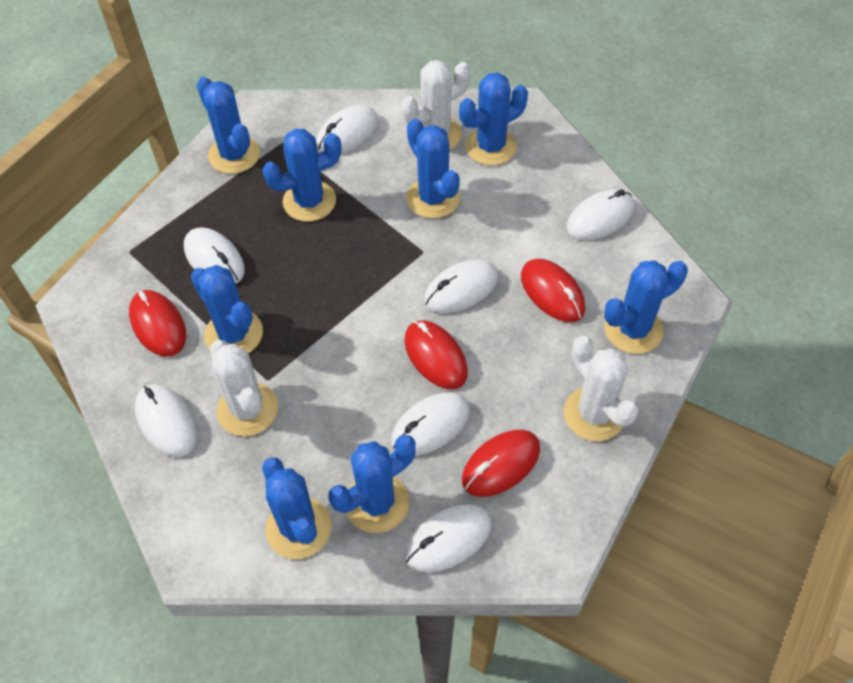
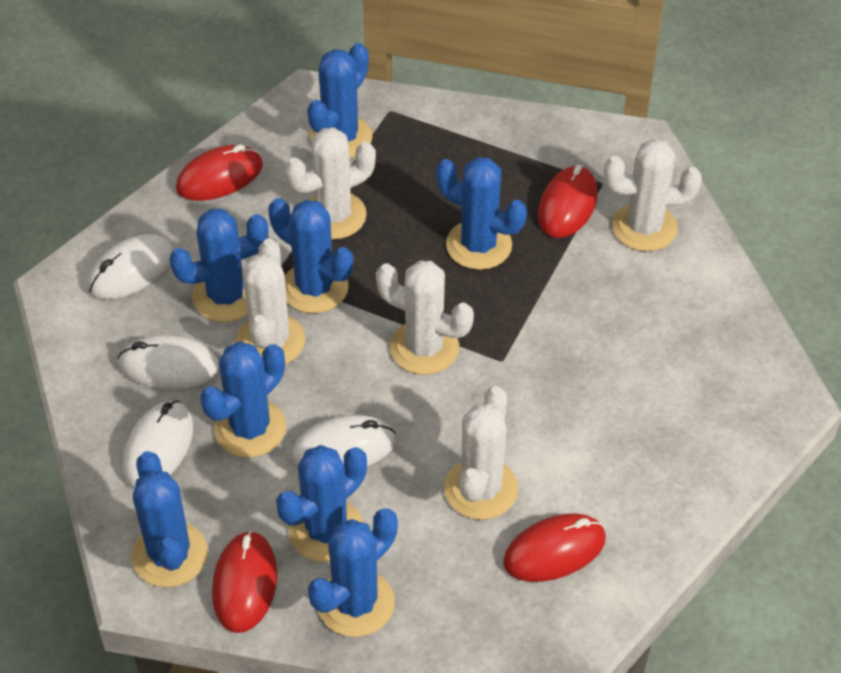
white cactus: 3 -> 5
white mouse: 7 -> 4

